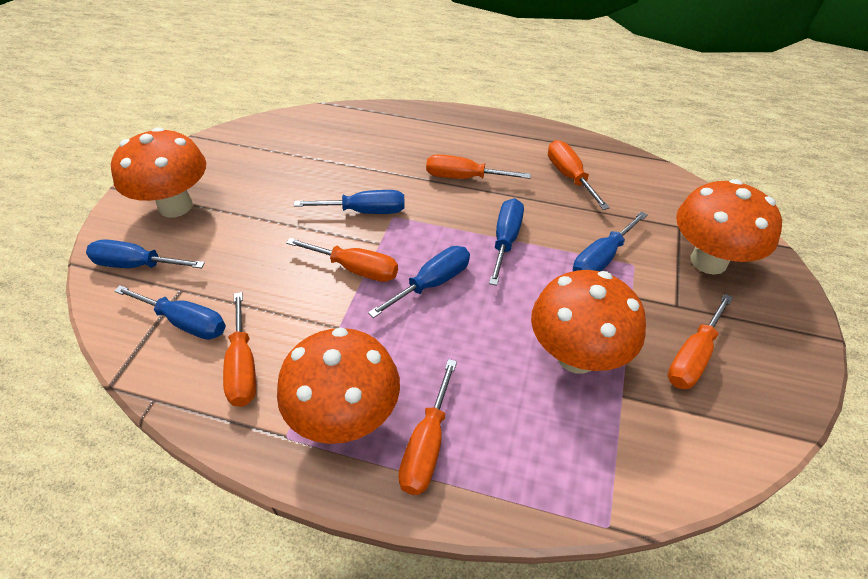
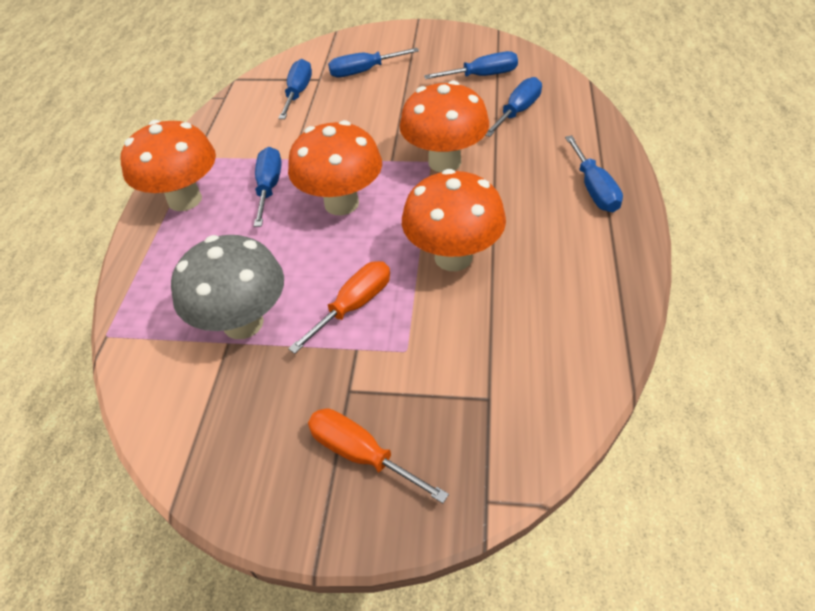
grey mushroom: 0 -> 1
orange screwdriver: 6 -> 2

